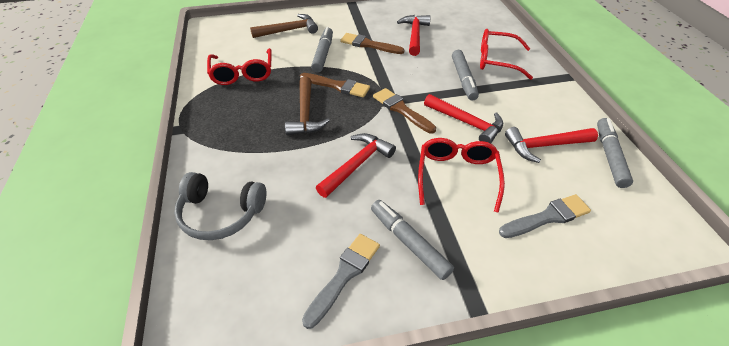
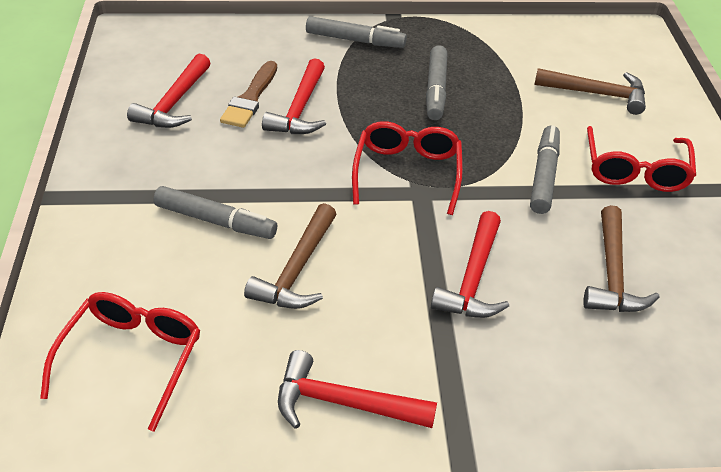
brown brush: 3 -> 1
brown hammer: 2 -> 3
grey brush: 2 -> 0
grey headphones: 1 -> 0

